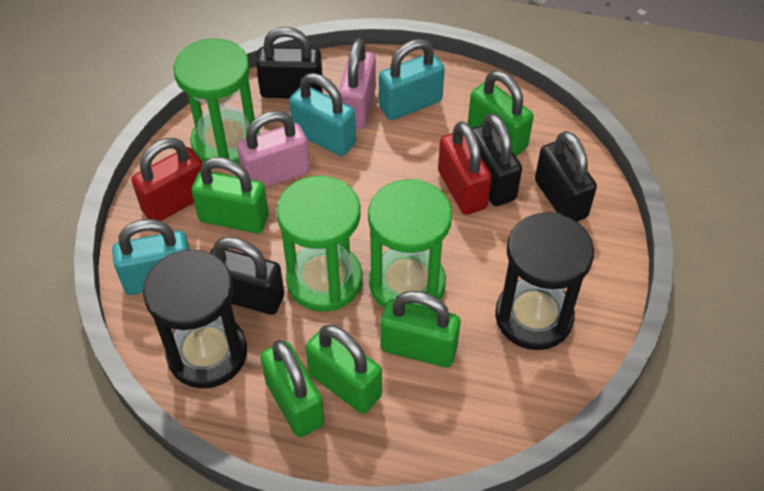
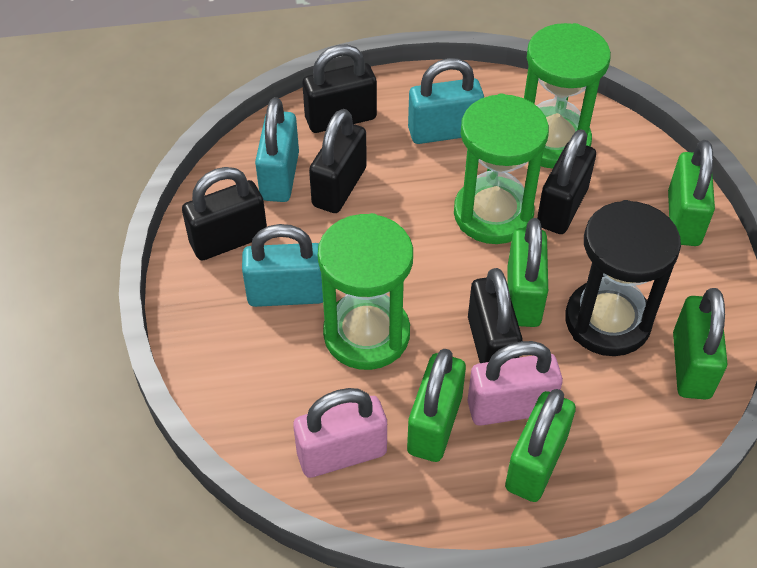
black hourglass: 2 -> 1
black padlock: 4 -> 5
red padlock: 2 -> 0

